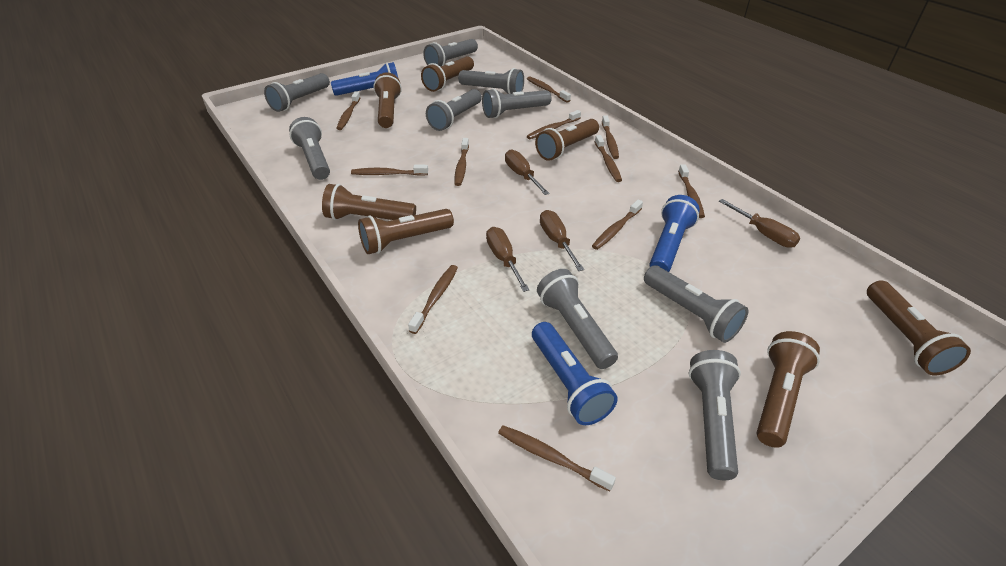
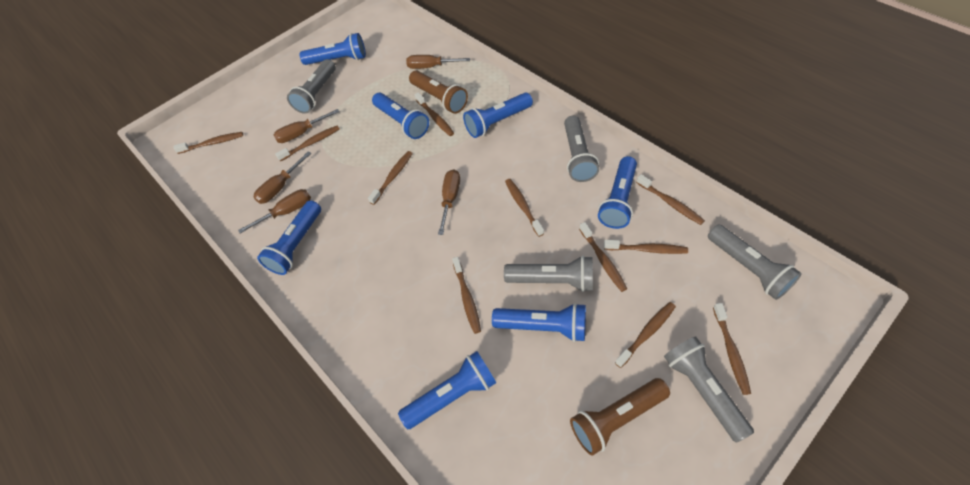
blue flashlight: 3 -> 7
brown flashlight: 7 -> 2
brown screwdriver: 4 -> 5
grey flashlight: 9 -> 5

